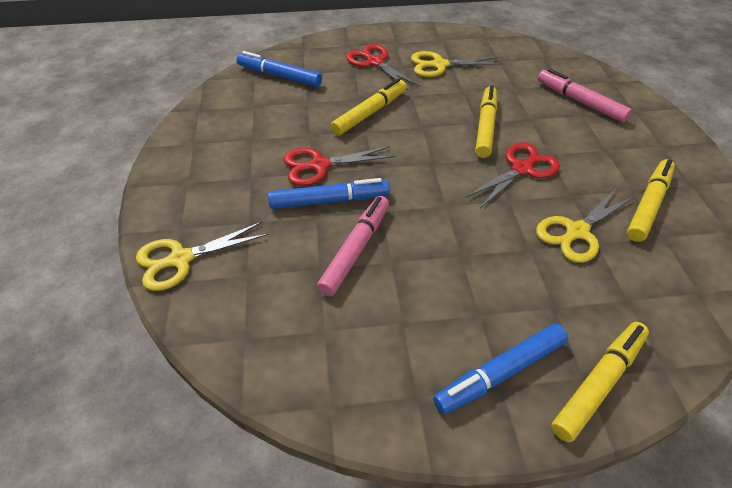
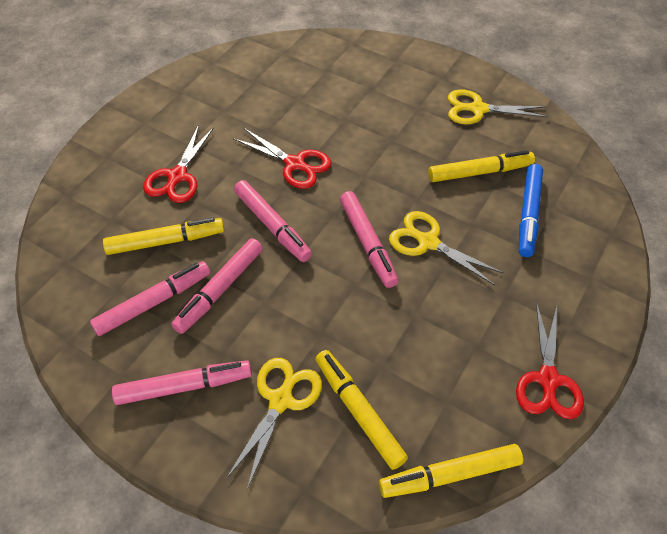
blue marker: 3 -> 1
pink marker: 2 -> 5

